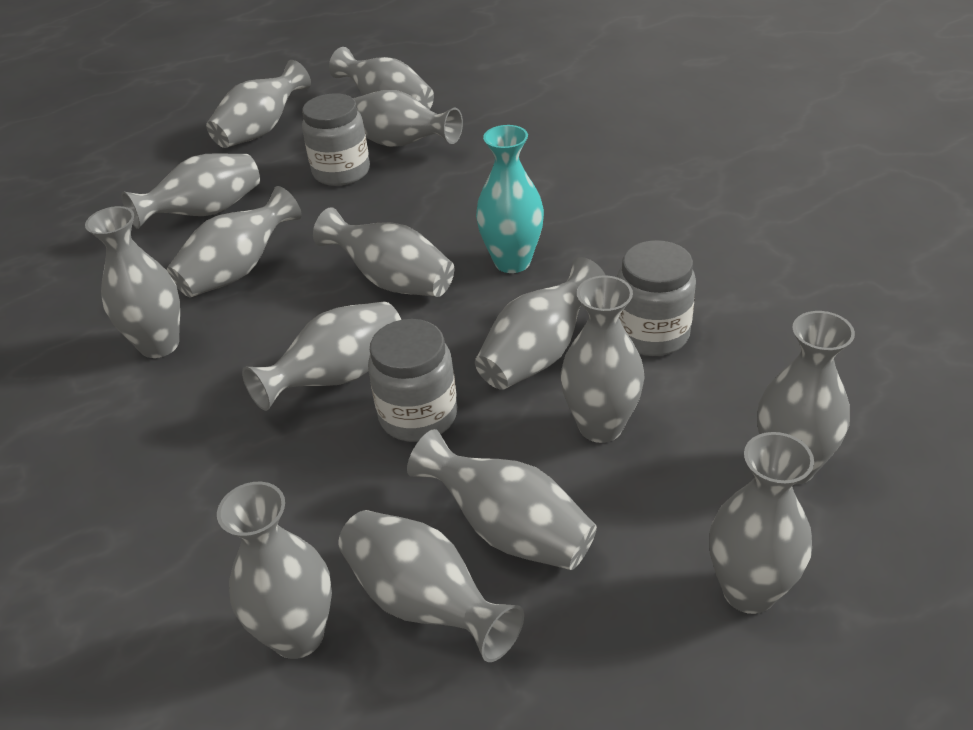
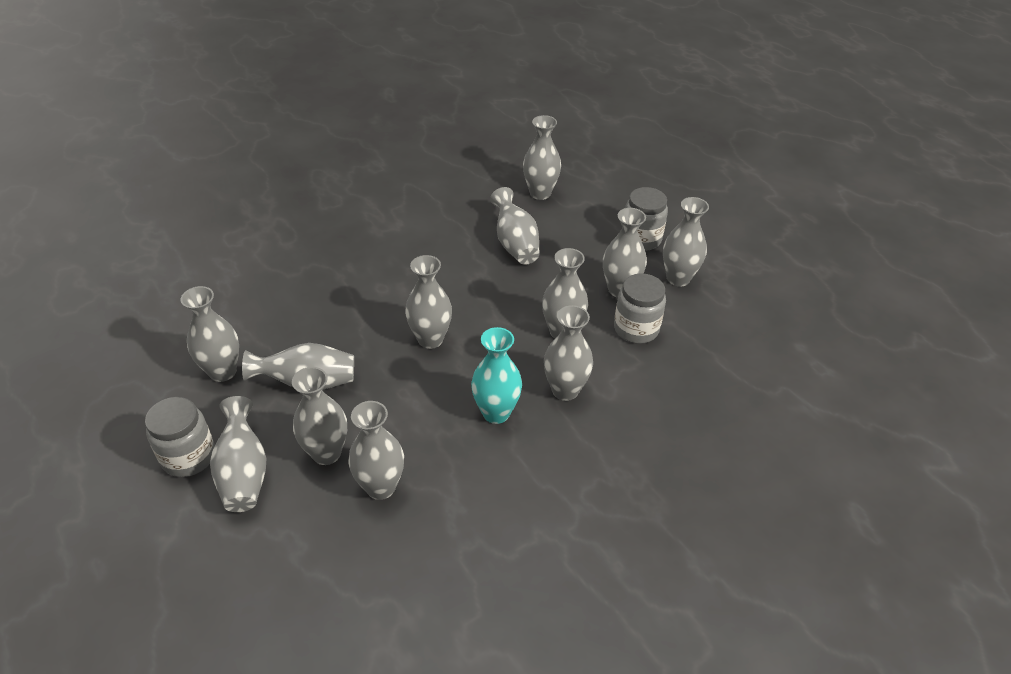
grey vase: 15 -> 12

